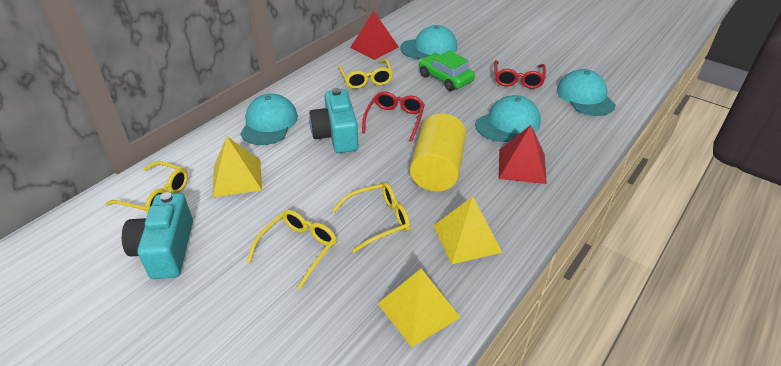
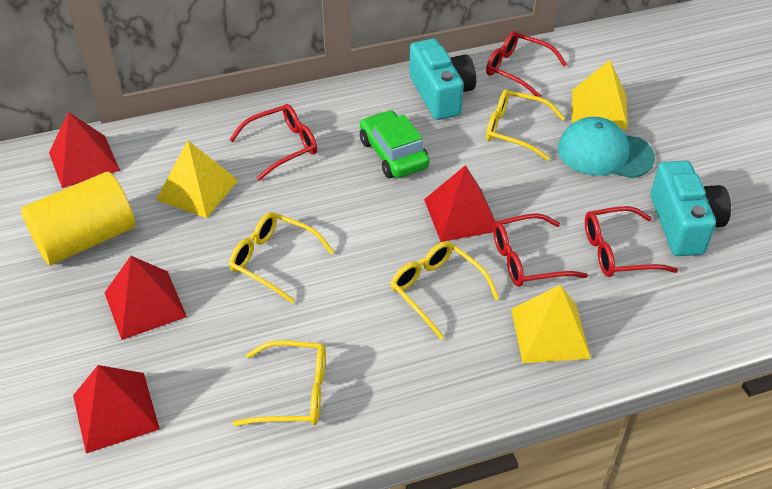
red glasses: 2 -> 4
red pyramid: 2 -> 4
turquoise cap: 4 -> 1

